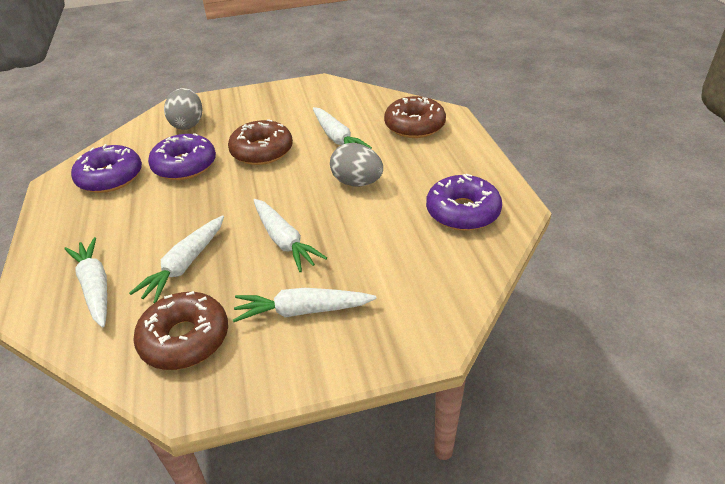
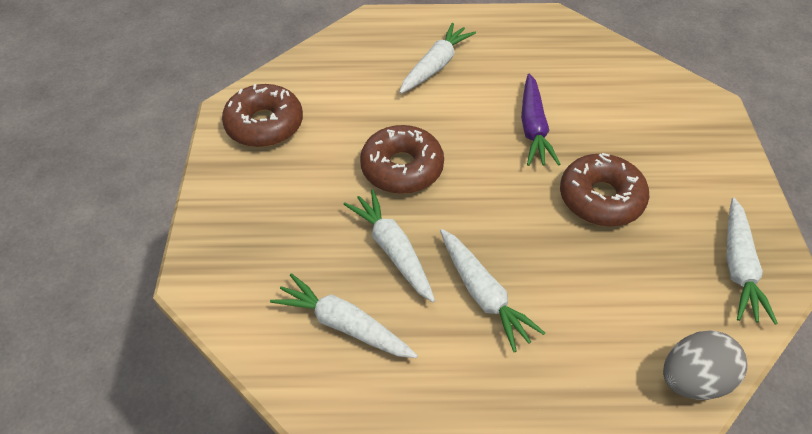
grey egg: 2 -> 1
purple carrot: 0 -> 1
purple donut: 3 -> 0

